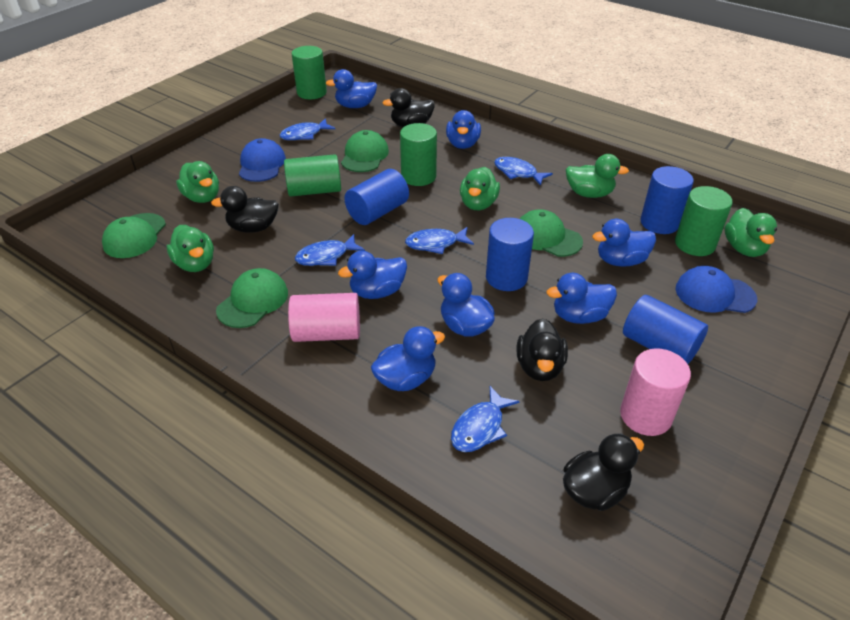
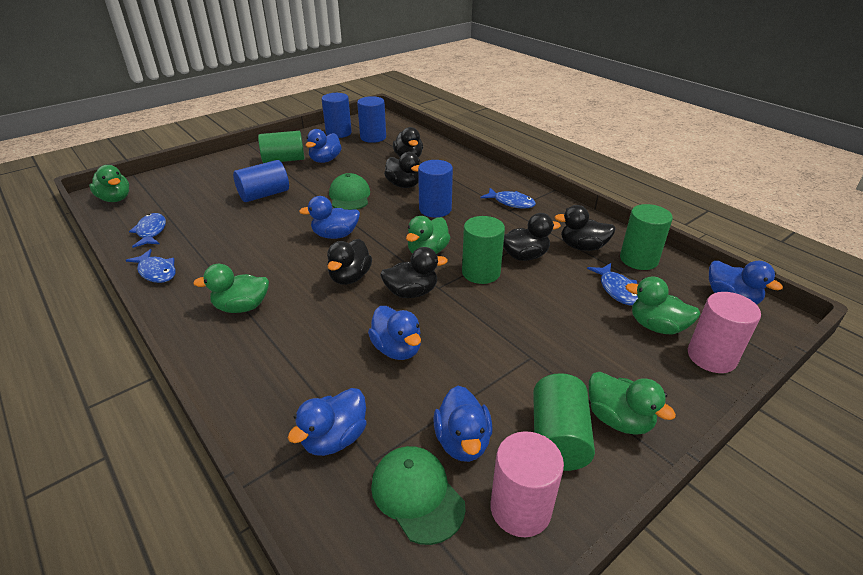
black duck: 4 -> 6
blue cap: 2 -> 0
blue duck: 7 -> 6
blue fish: 5 -> 4
green cap: 4 -> 2

